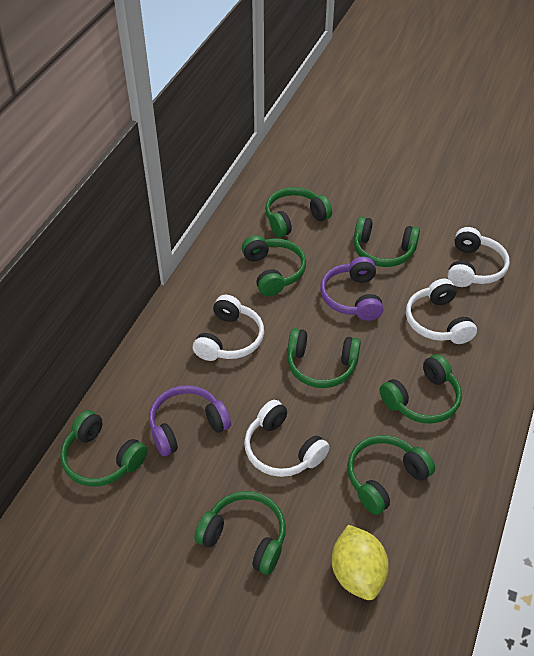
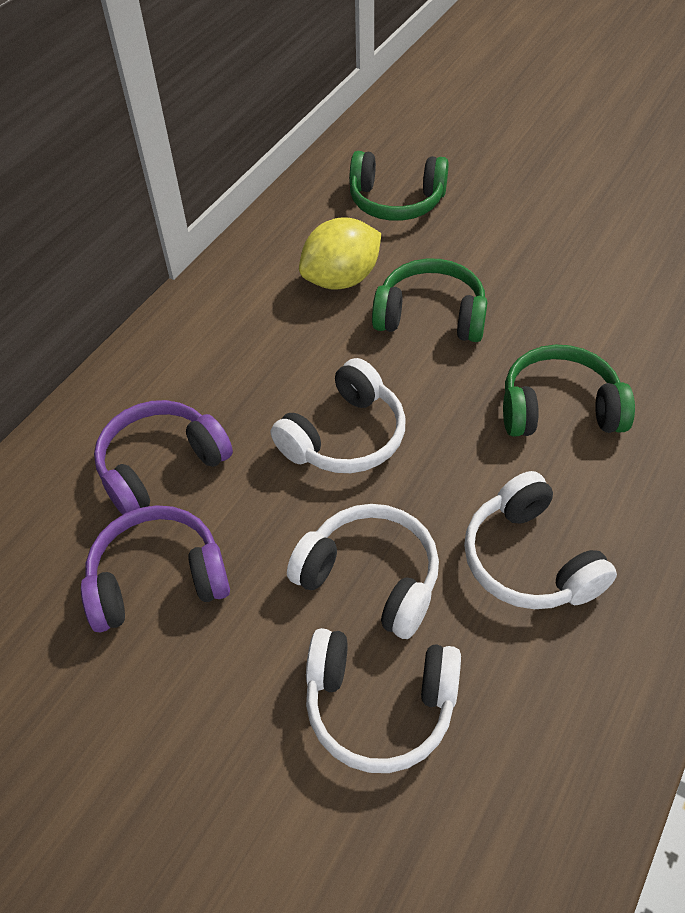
green headphones: 8 -> 3

